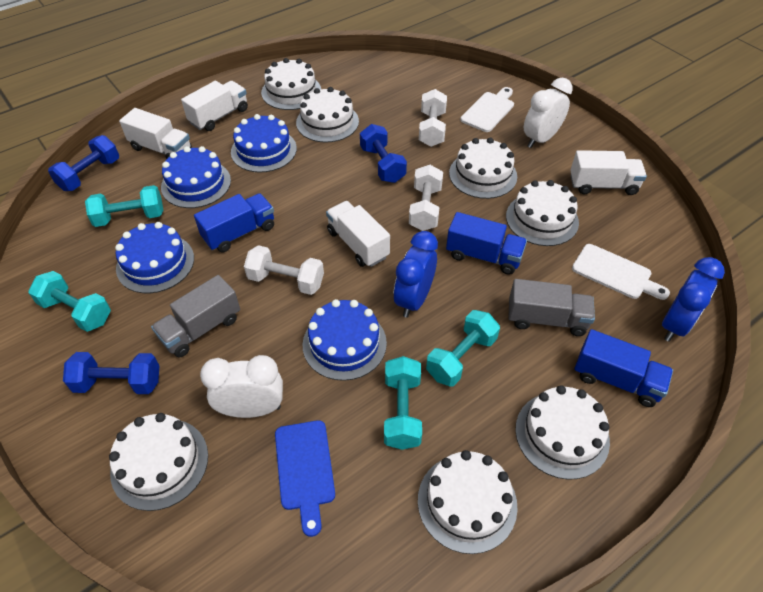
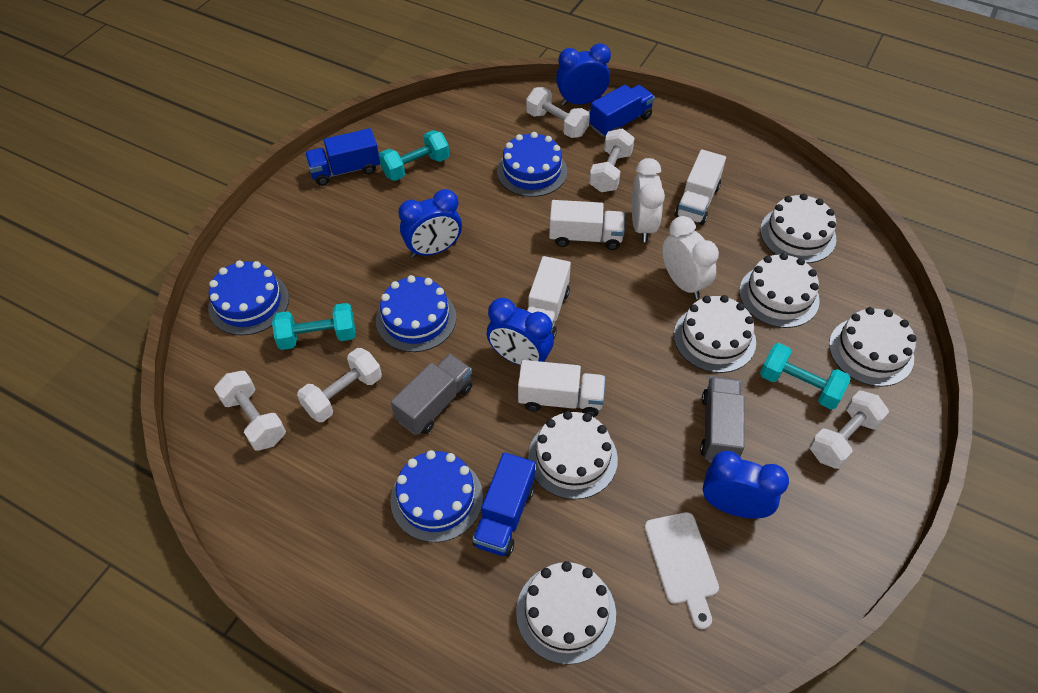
blue clock: 2 -> 4
blue cutting board: 1 -> 0
blue dumbbell: 3 -> 0
turquoise dumbbell: 4 -> 3
white cake: 7 -> 6
white cutting board: 2 -> 1
white dumbbell: 3 -> 5

